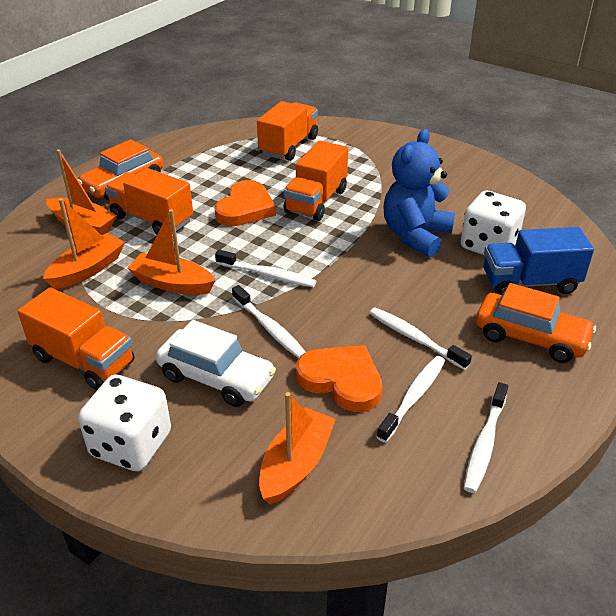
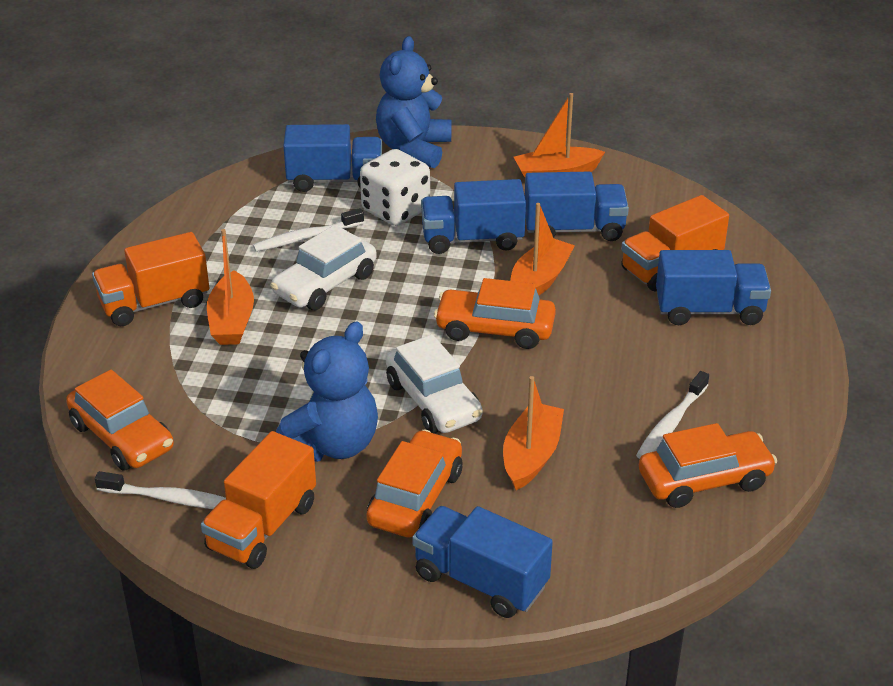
blue teddy bear: 1 -> 2
blue truck: 1 -> 5
orange car: 2 -> 4
orange heart: 2 -> 0
orange truck: 4 -> 3
white car: 1 -> 2
white dice: 2 -> 1
white toothbrush: 5 -> 3

